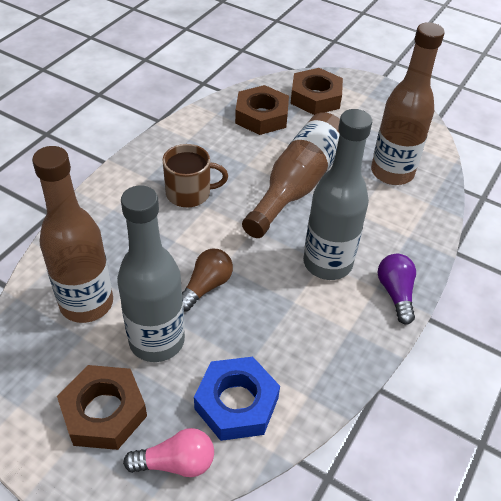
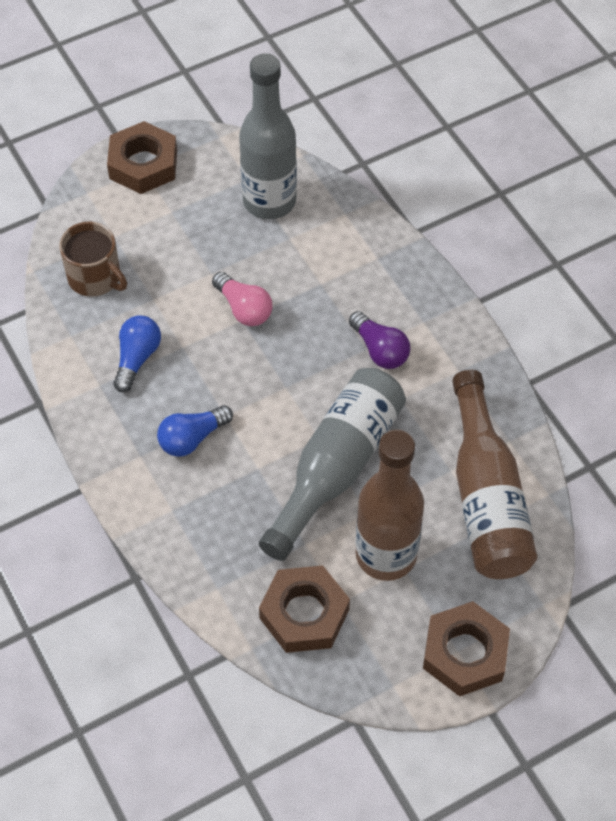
blue light bulb: 0 -> 2
blue nut: 1 -> 0
brown bottle: 3 -> 2
brown light bulb: 1 -> 0

